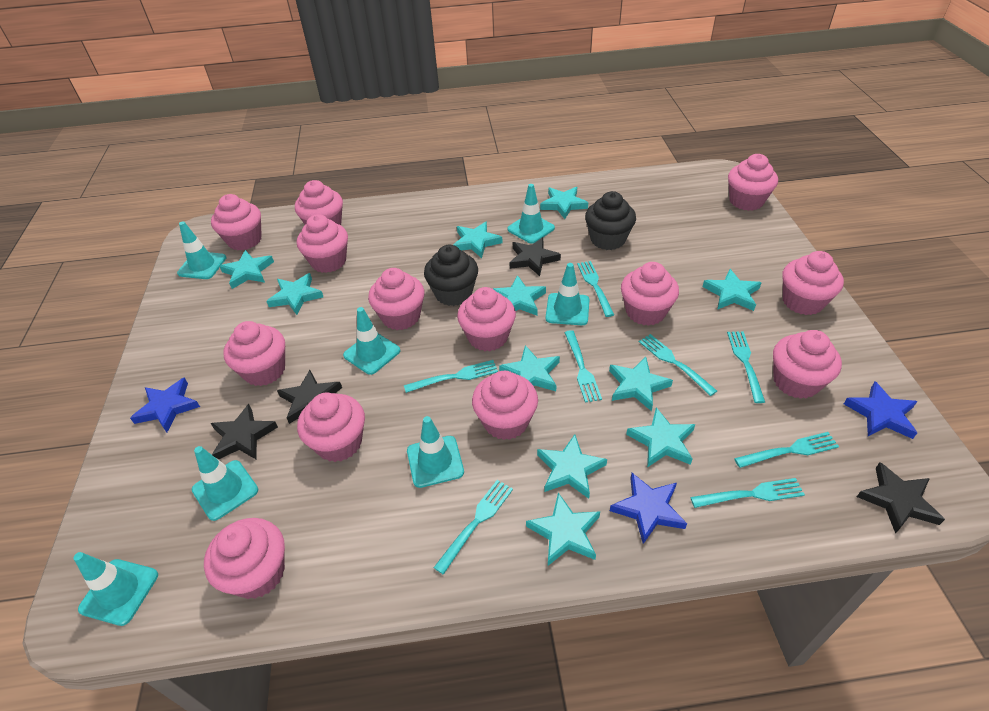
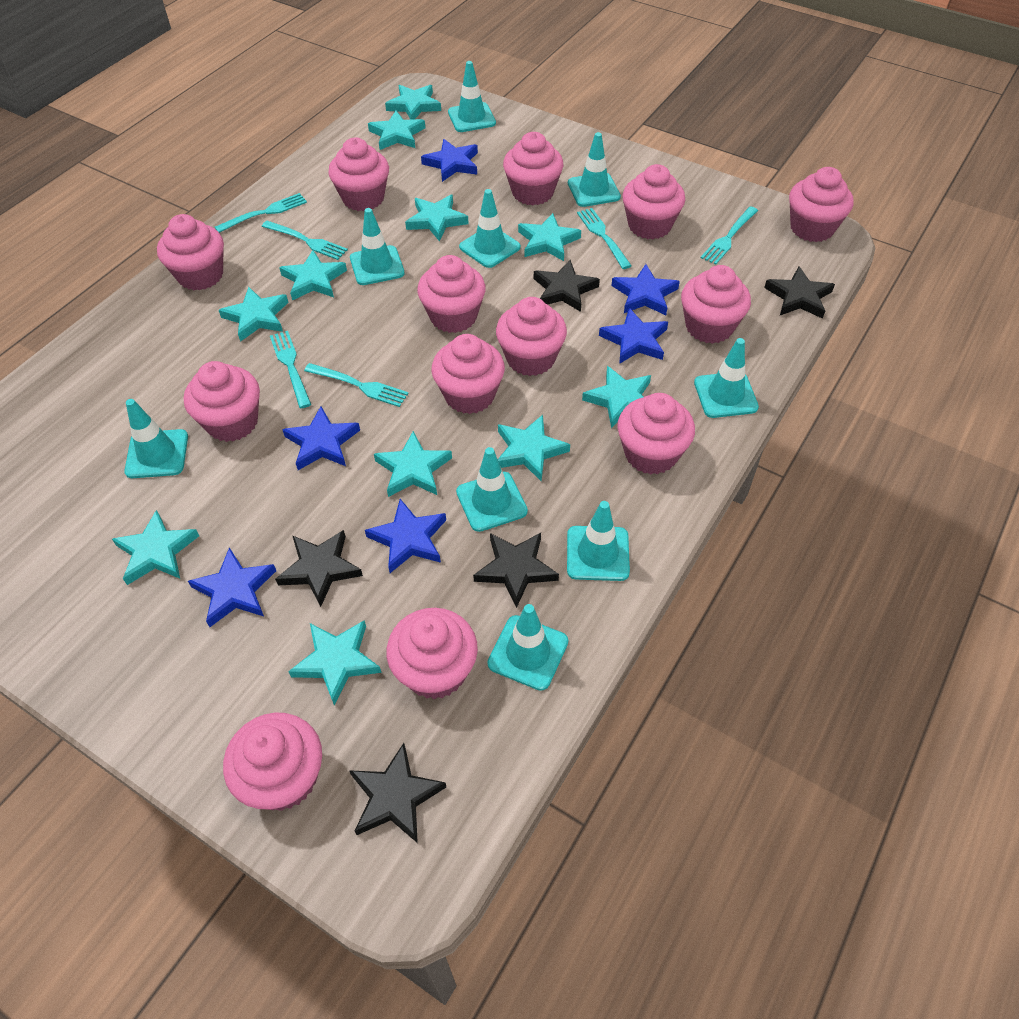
black cupcake: 2 -> 0
black star: 4 -> 5
blue star: 3 -> 6
turquoise fork: 8 -> 6
turquoise traffic cone: 7 -> 9

